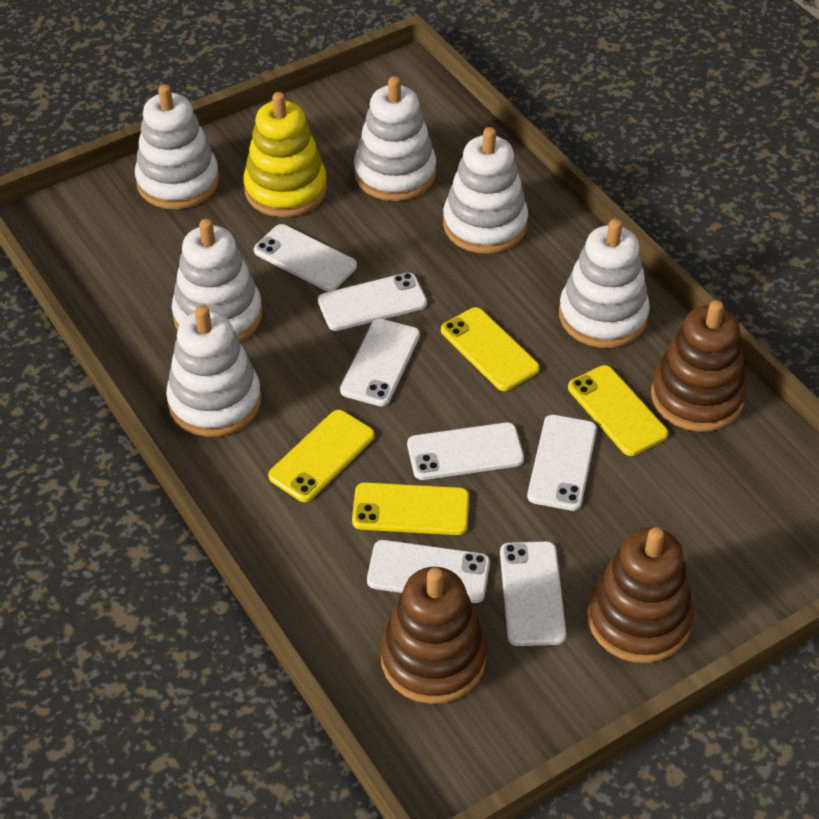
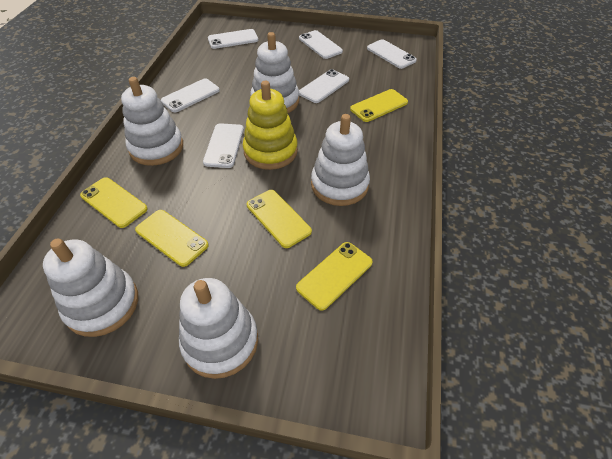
brown stacking toy: 3 -> 0
white phone: 7 -> 6
white stacking toy: 6 -> 5
yellow phone: 4 -> 5

